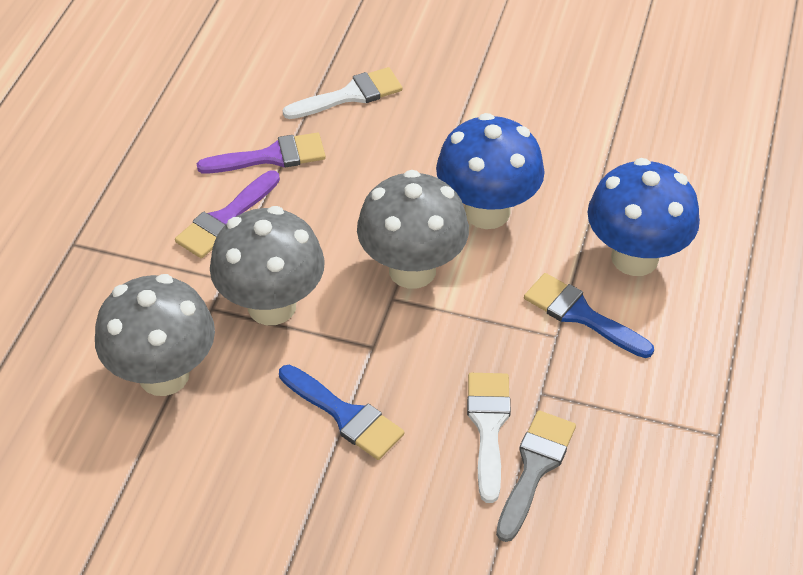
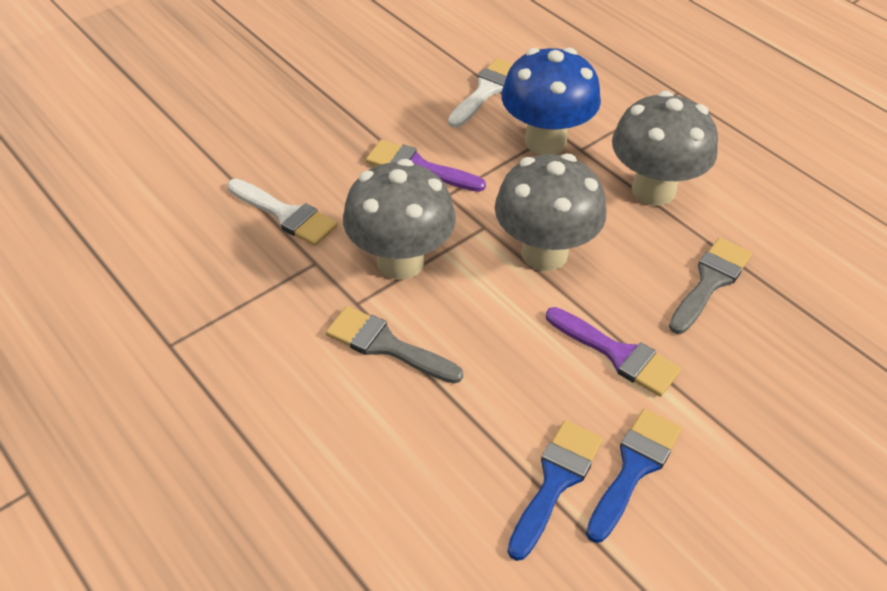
blue mushroom: 2 -> 1
grey brush: 1 -> 2

